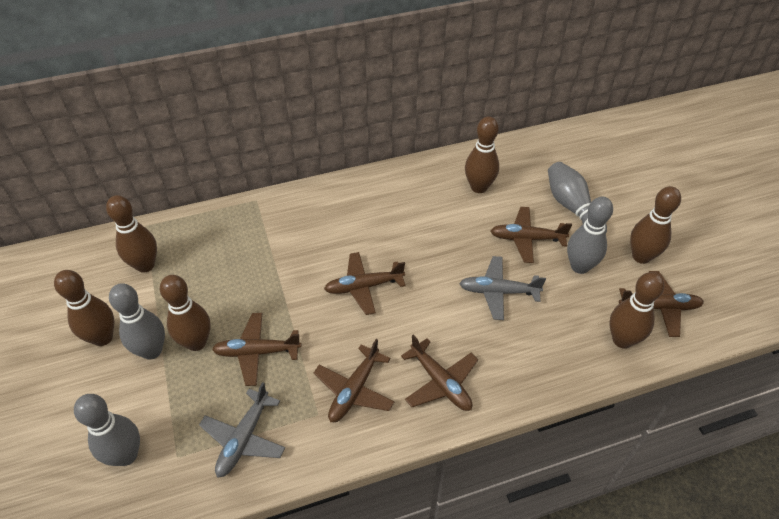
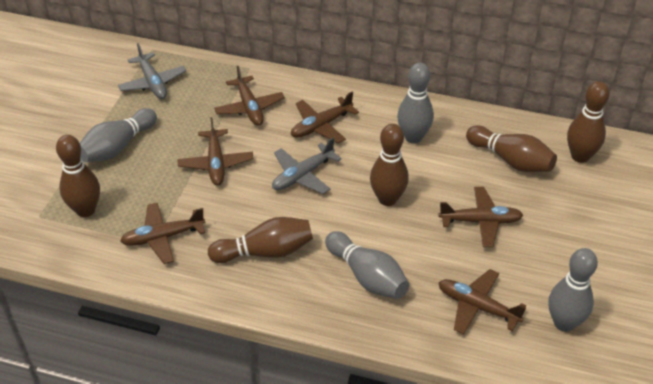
brown bowling pin: 6 -> 5

